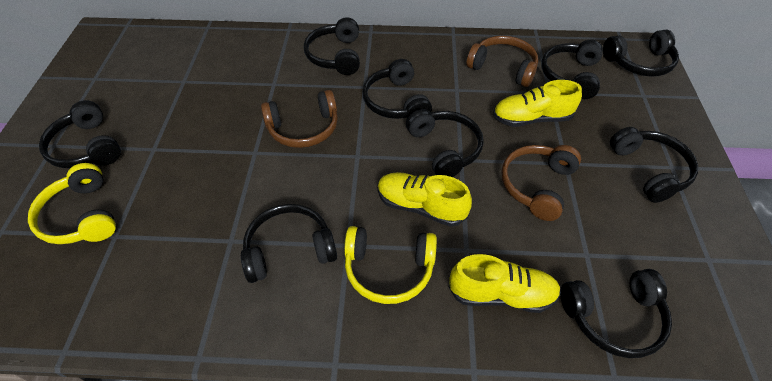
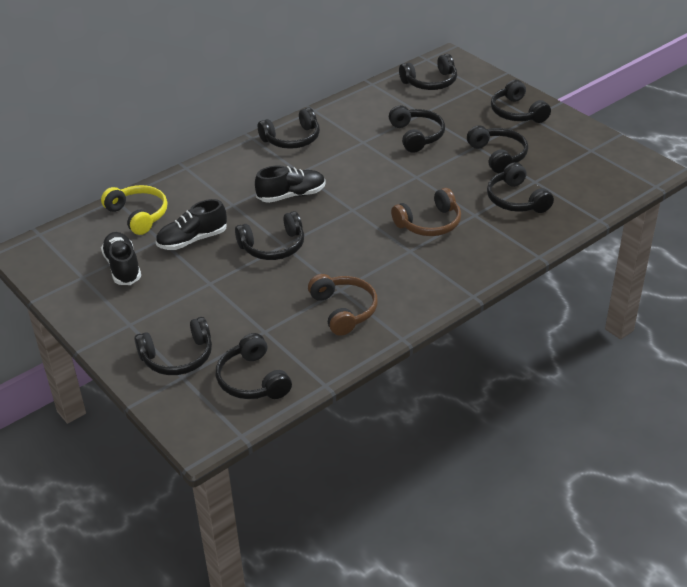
black shoe: 0 -> 3
brown headphones: 3 -> 2
yellow headphones: 2 -> 1
yellow shoe: 3 -> 0

